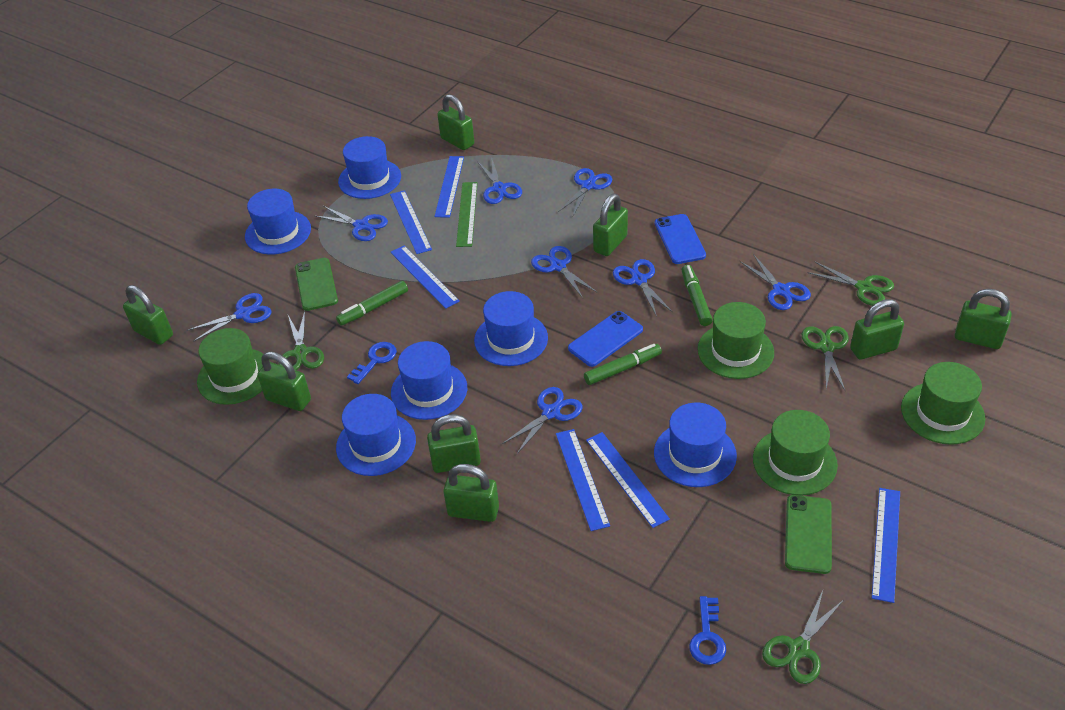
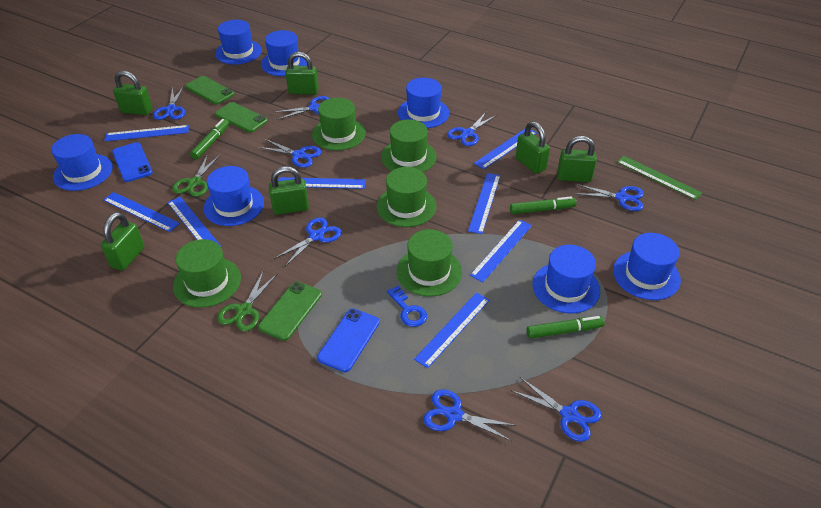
blue hat: 6 -> 7
blue key: 2 -> 1
blue ruler: 6 -> 8
green hat: 4 -> 5
green padlock: 8 -> 6
green phone: 2 -> 3
green scissors: 4 -> 2

